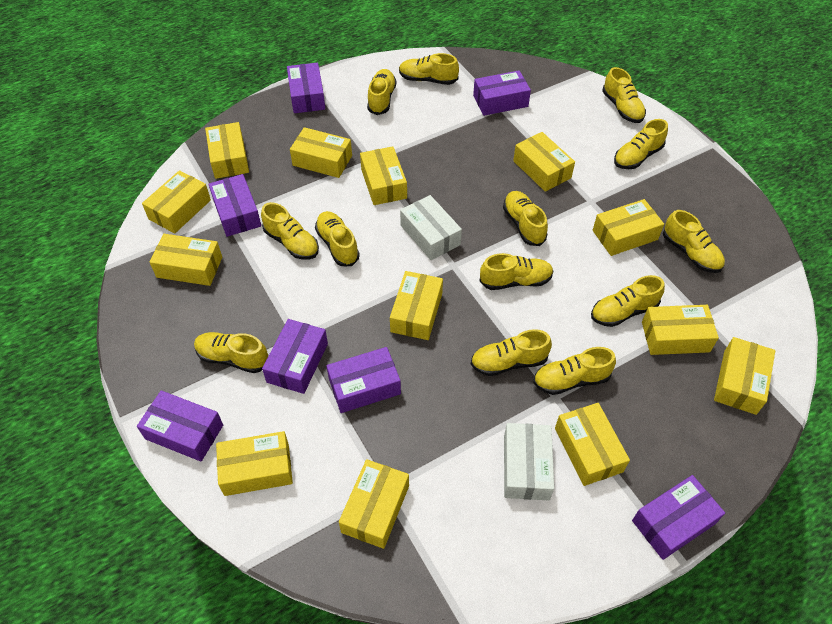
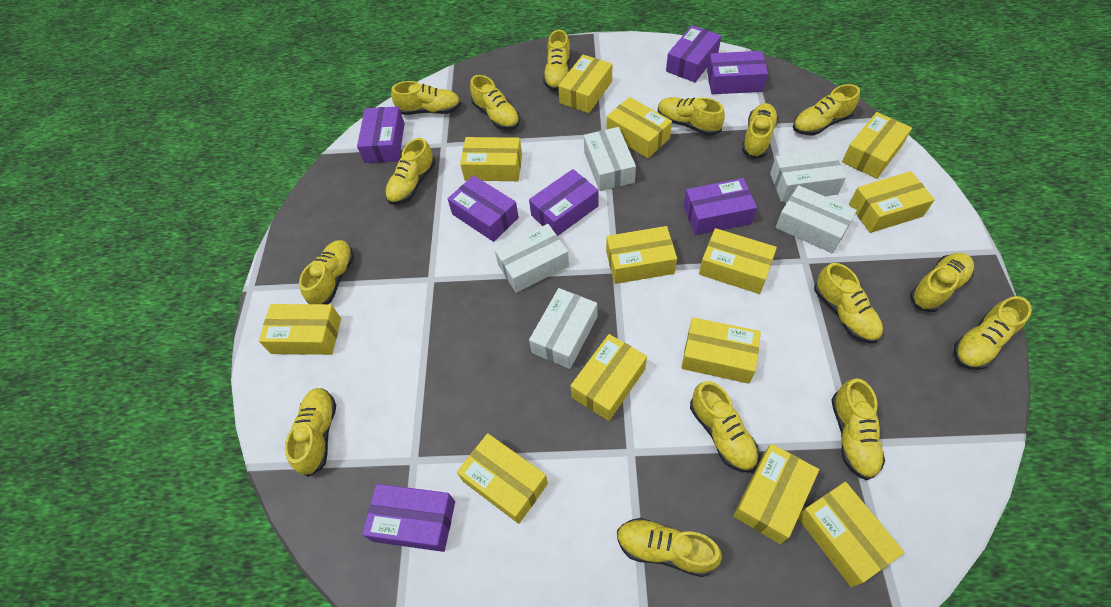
white box: 2 -> 5
yellow shoe: 13 -> 15

